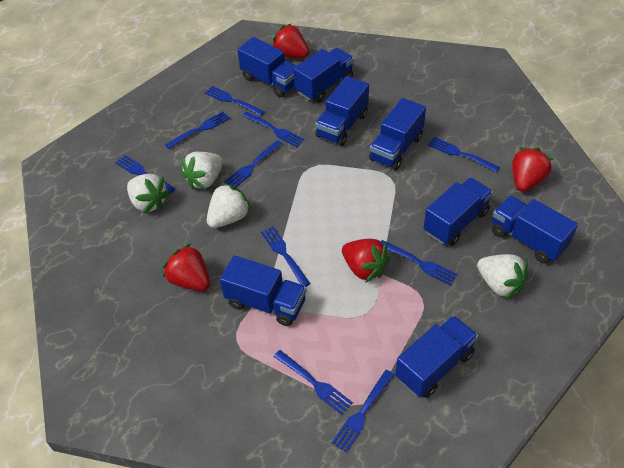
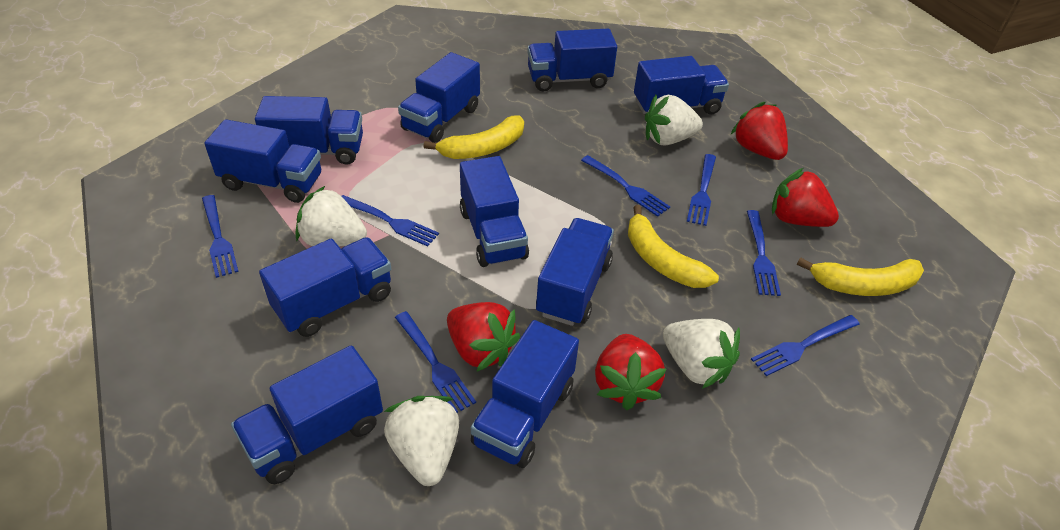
blue fork: 10 -> 7
blue truck: 8 -> 10
yellow banana: 0 -> 3

